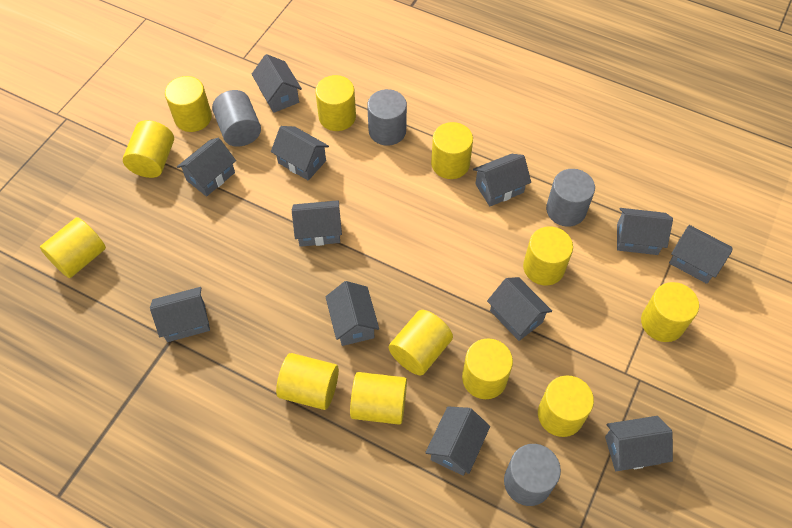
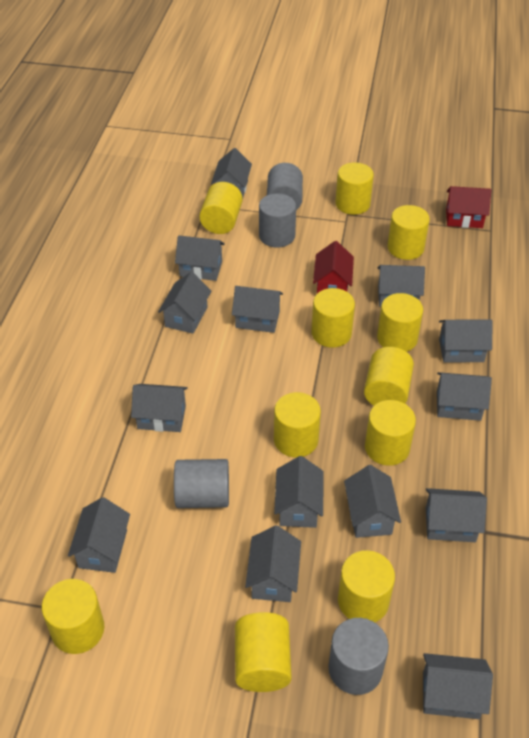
grey house: 12 -> 14
red house: 0 -> 2
yellow cylinder: 12 -> 11

